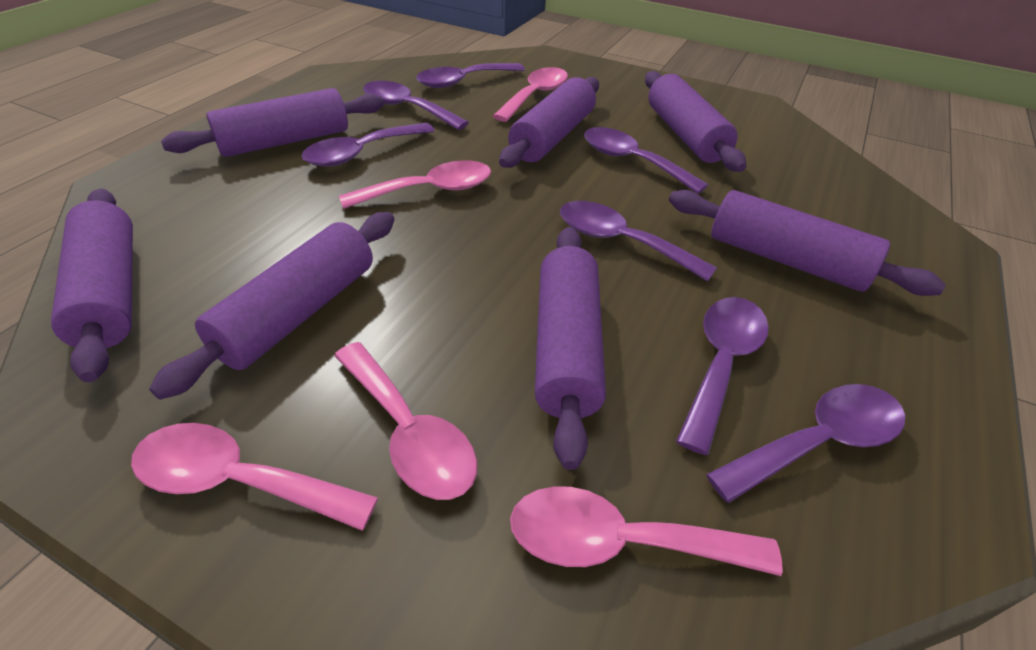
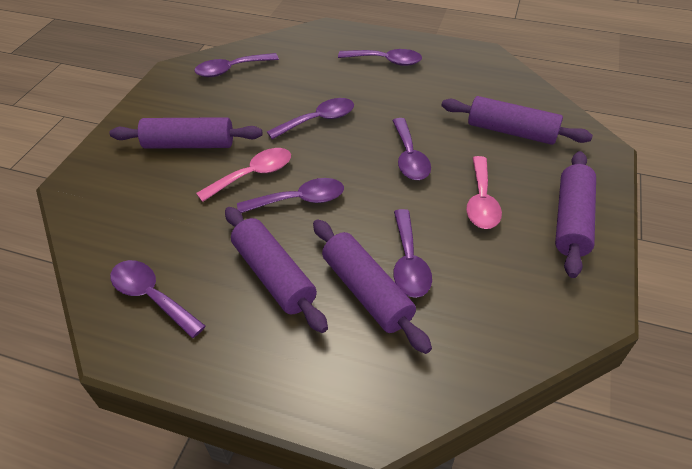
pink spoon: 5 -> 2
purple rolling pin: 7 -> 5

